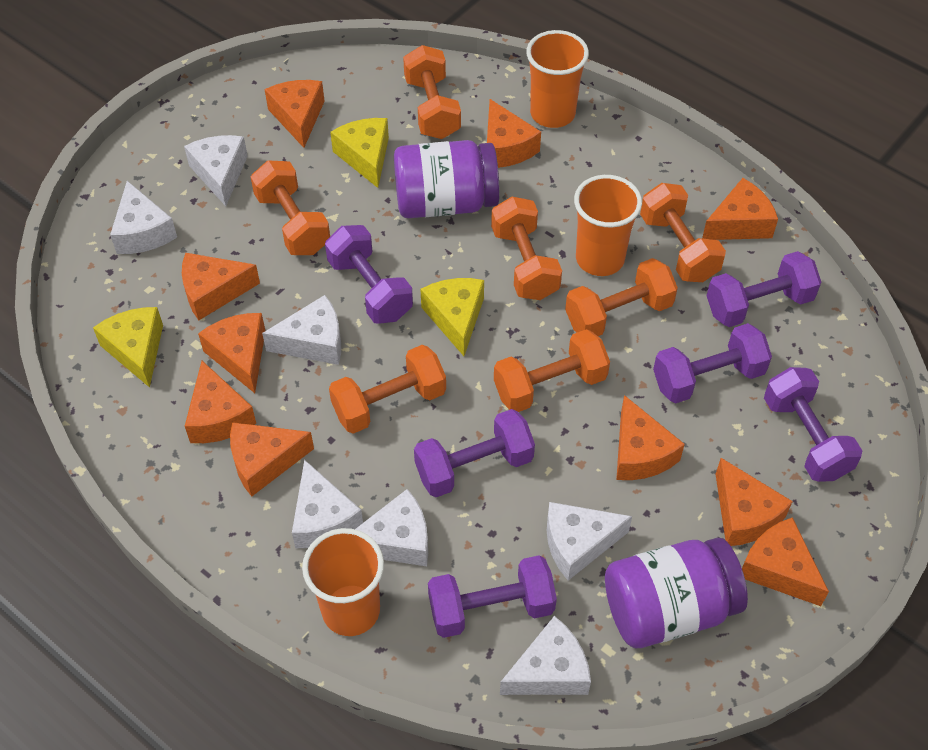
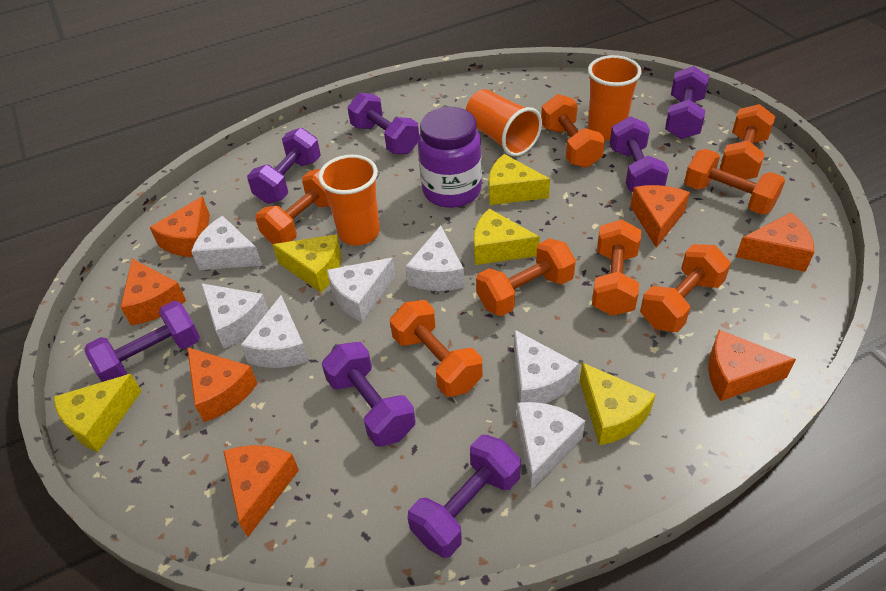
orange cheese: 10 -> 7
orange dumbbell: 7 -> 8
purple dumbbell: 6 -> 7
purple jar: 2 -> 1
yellow cheese: 3 -> 5

